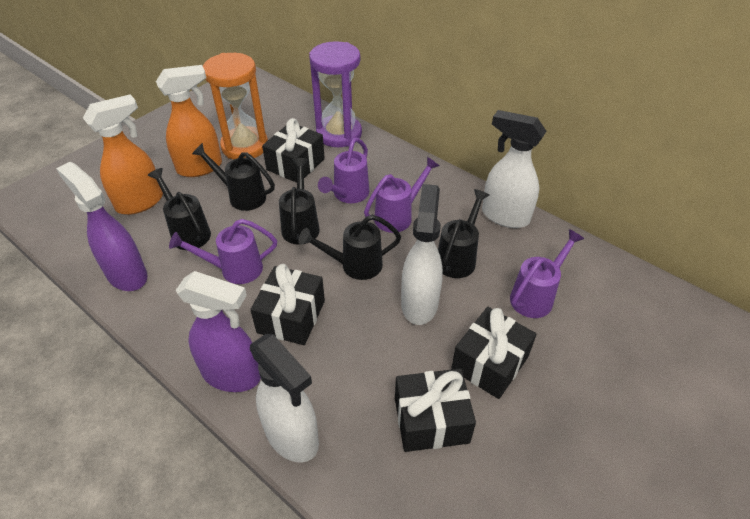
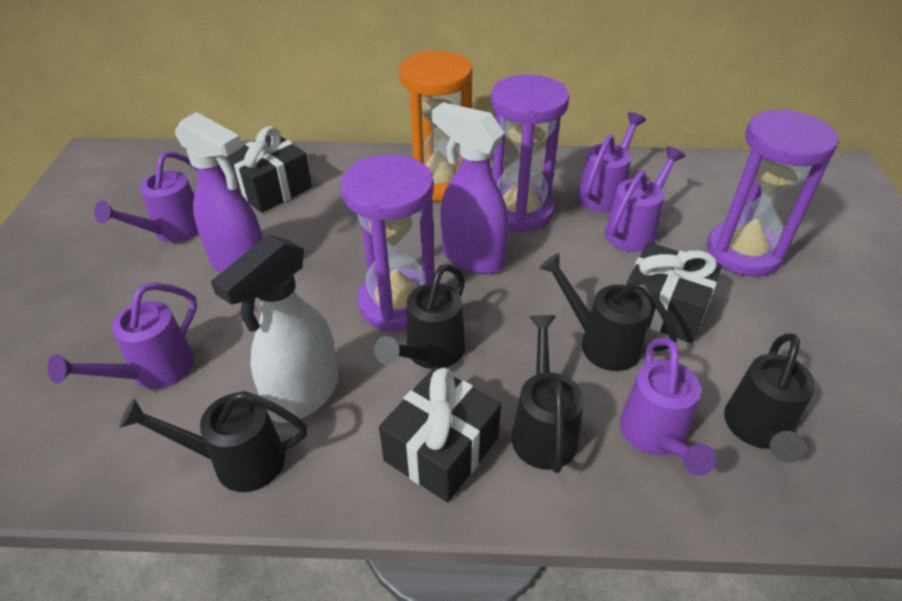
black gift: 4 -> 3
orange spray bottle: 2 -> 0
purple hourglass: 1 -> 3
purple watering can: 4 -> 5
white spray bottle: 3 -> 1

